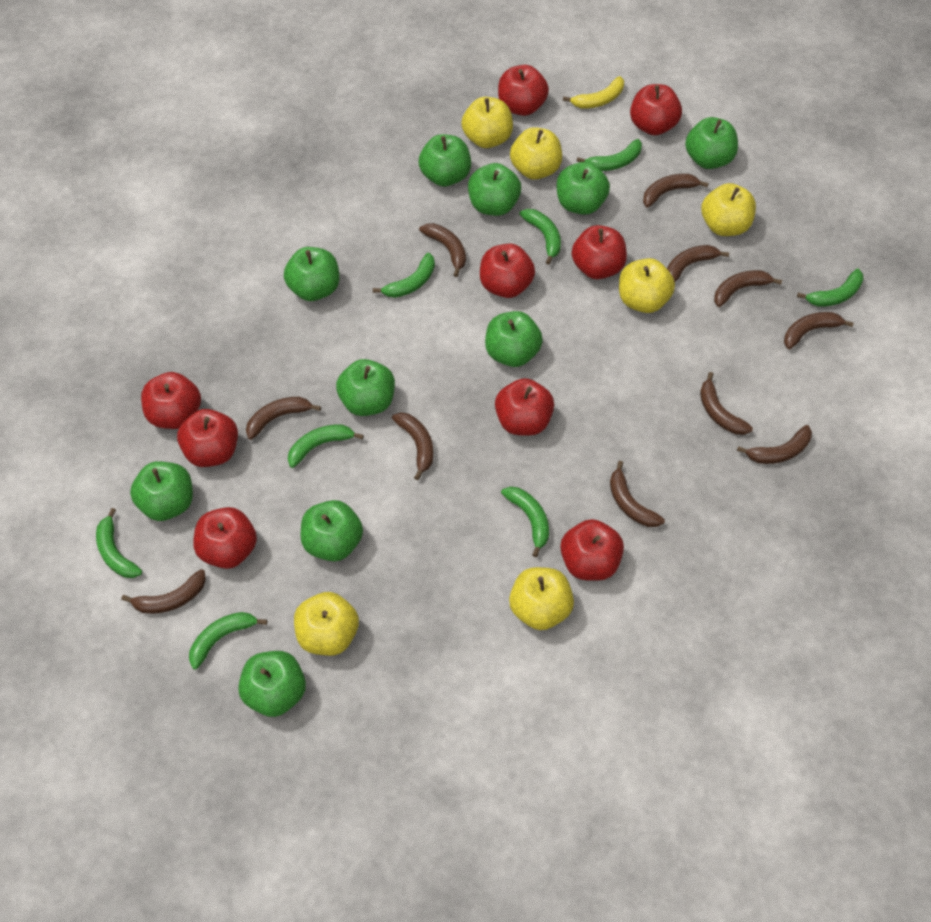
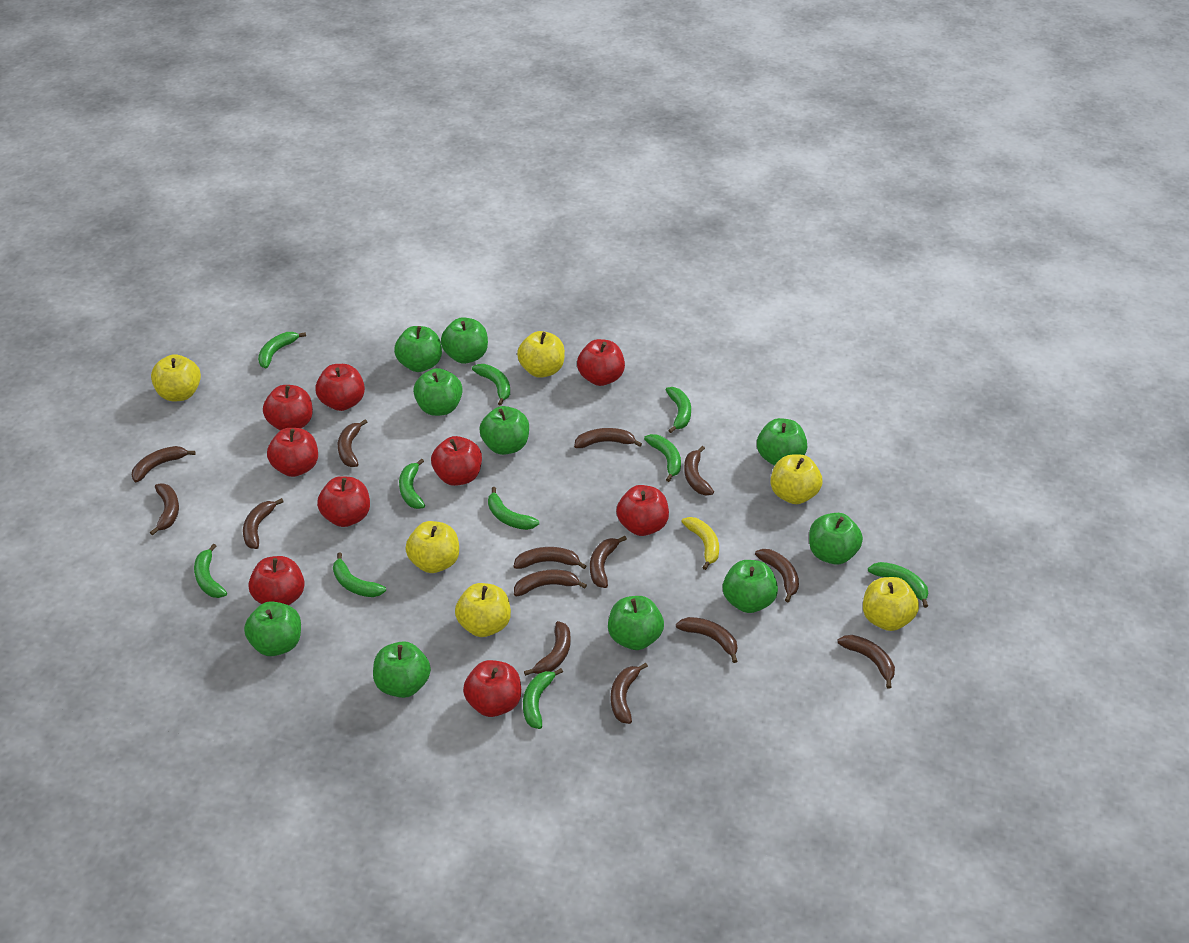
brown banana: 11 -> 14
green banana: 8 -> 10

